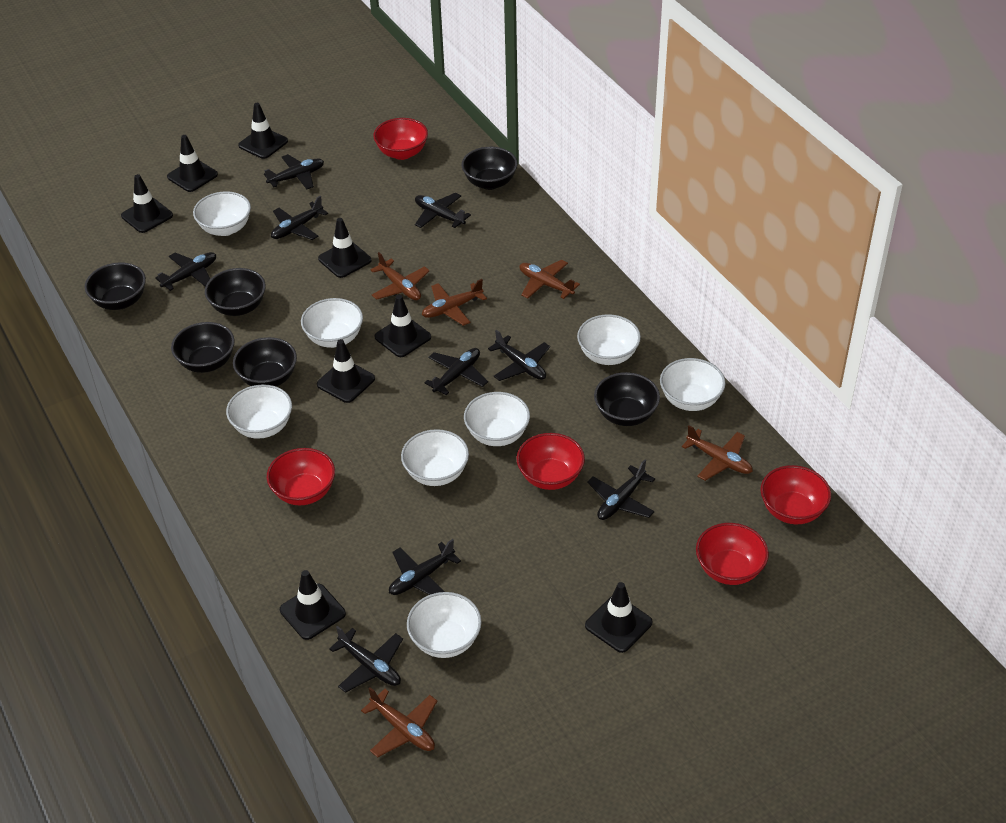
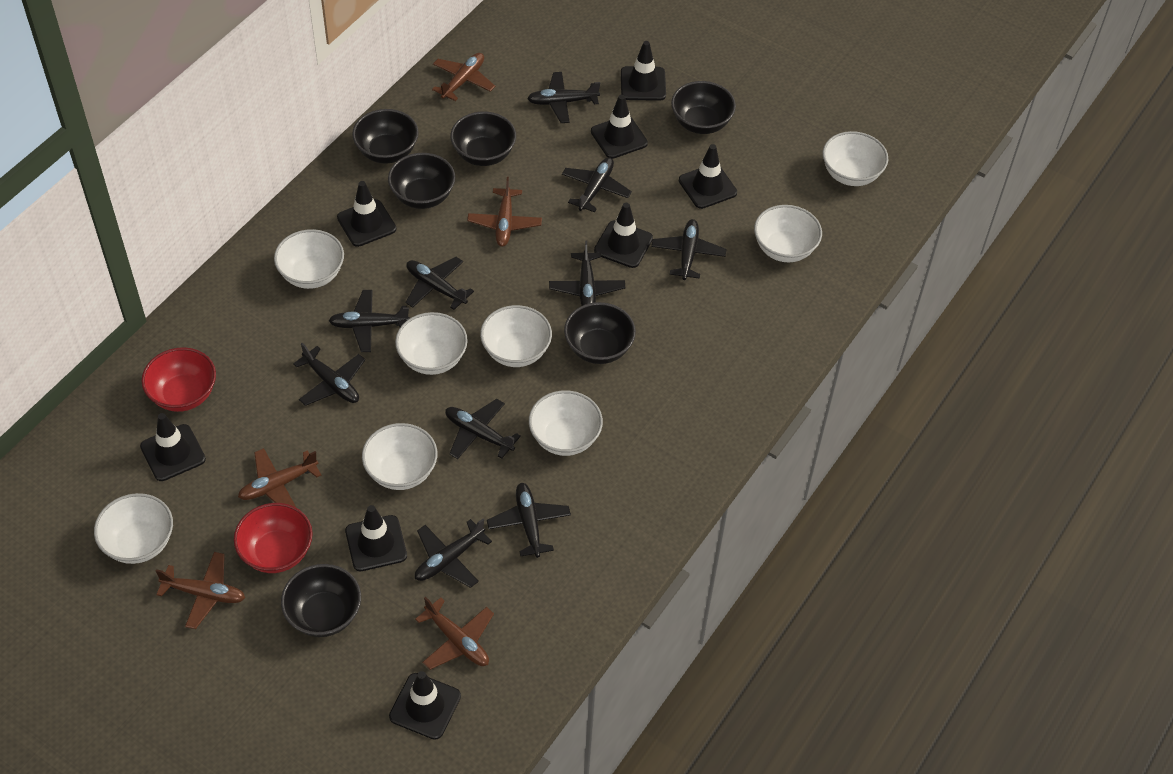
black plane: 9 -> 10
red bowl: 5 -> 2

